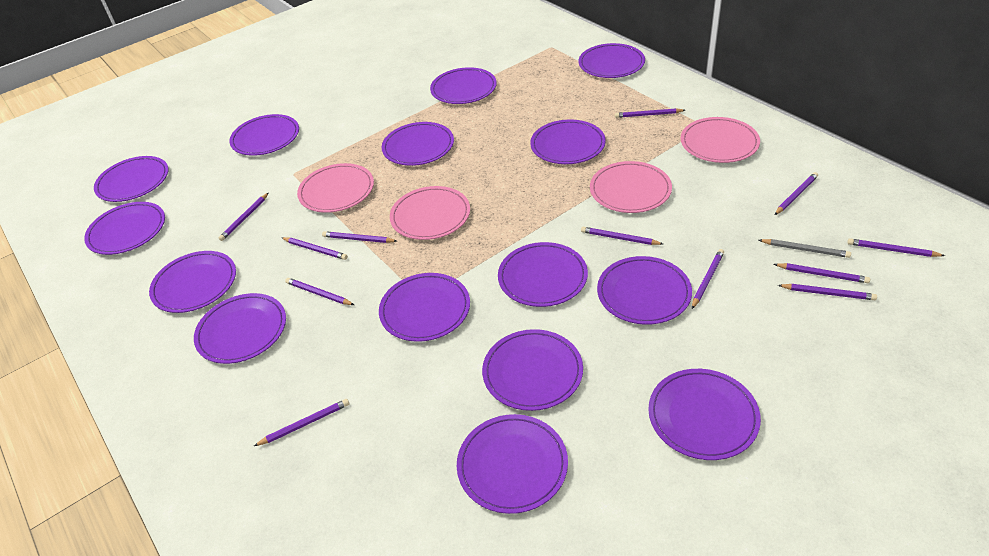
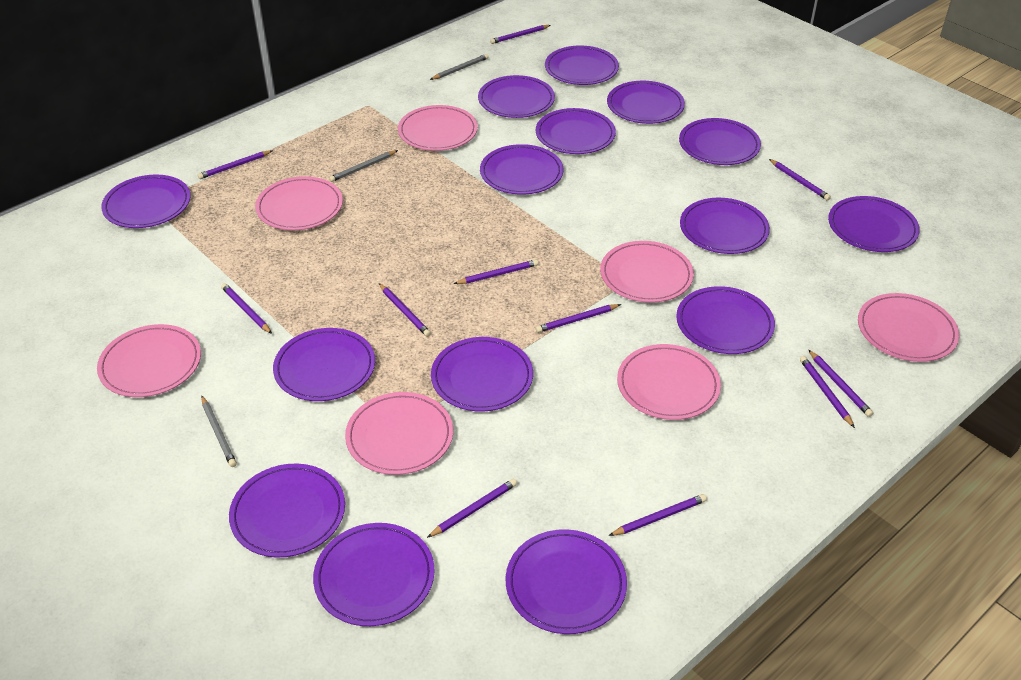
grey pencil: 1 -> 3
pink plate: 4 -> 7
purple pencil: 12 -> 11

